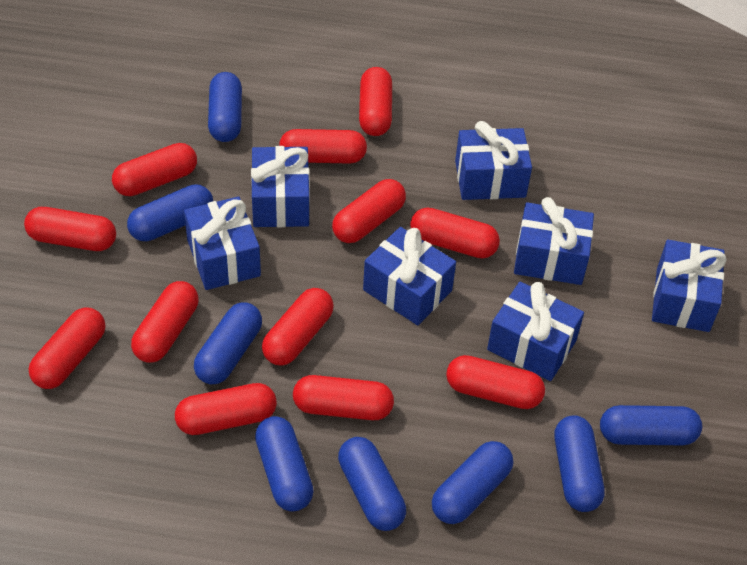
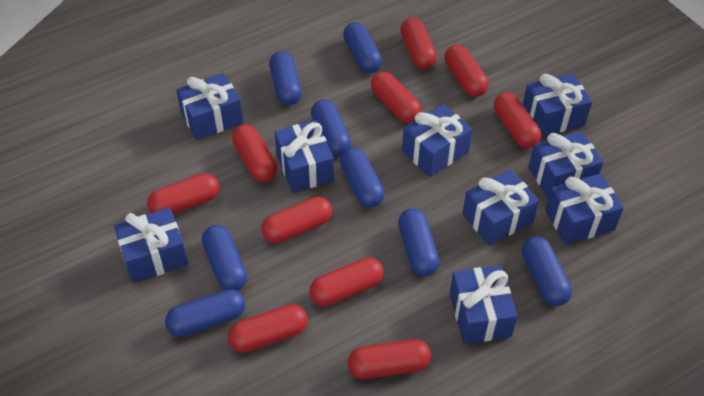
blue gift: 7 -> 9
red capsule: 12 -> 10

